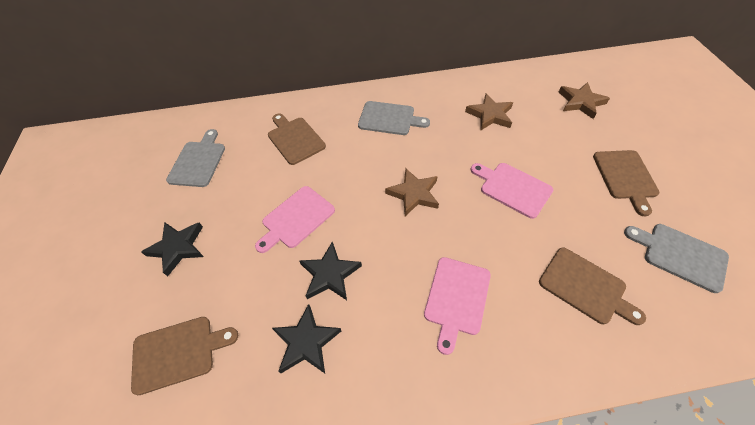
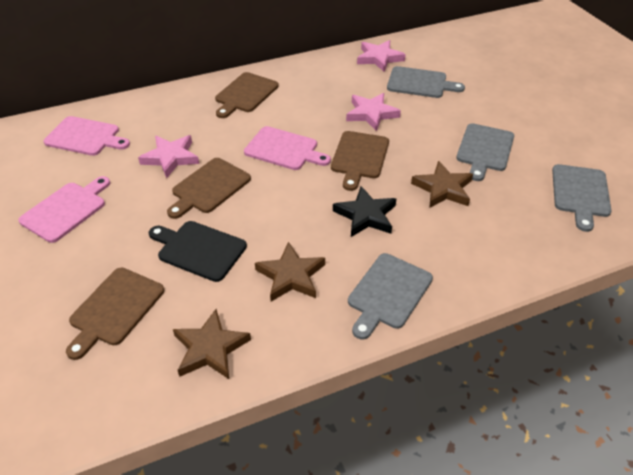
black cutting board: 0 -> 1
black star: 3 -> 1
grey cutting board: 3 -> 4
pink star: 0 -> 3

